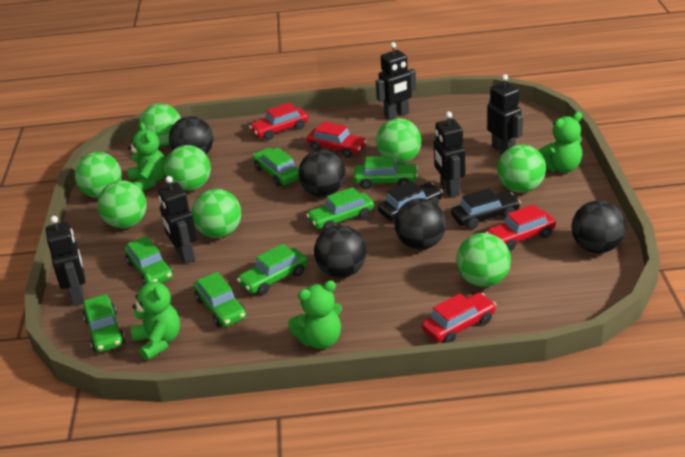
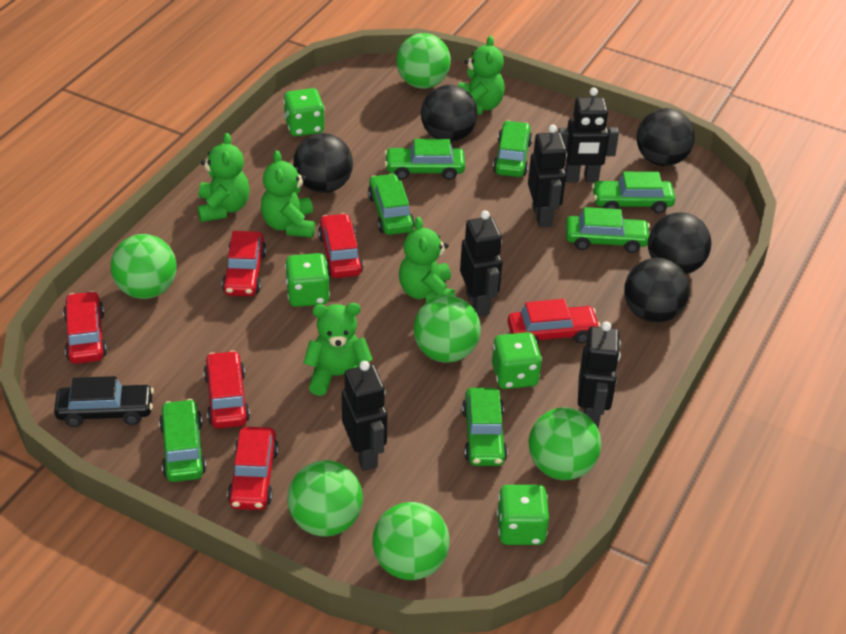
black car: 2 -> 1
green ball: 8 -> 6
green dice: 0 -> 4
green teddy bear: 4 -> 5
red car: 4 -> 6

